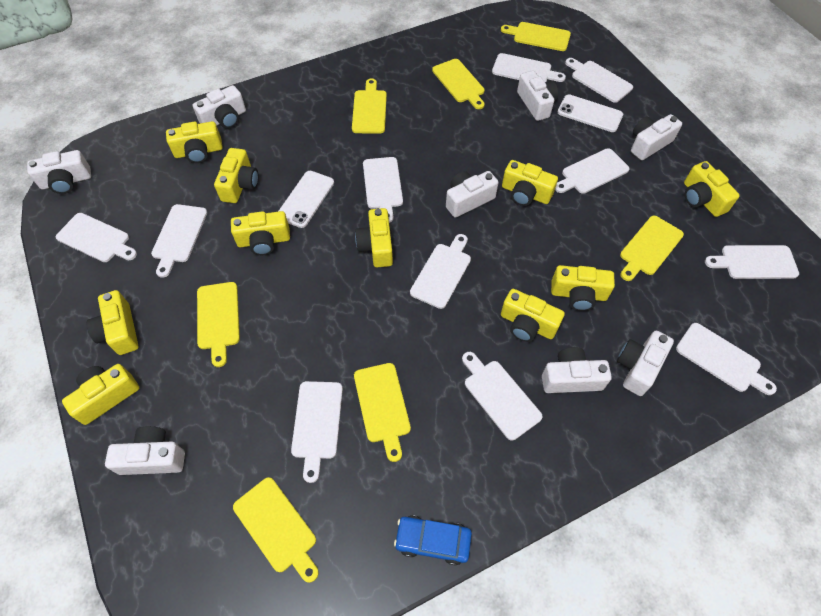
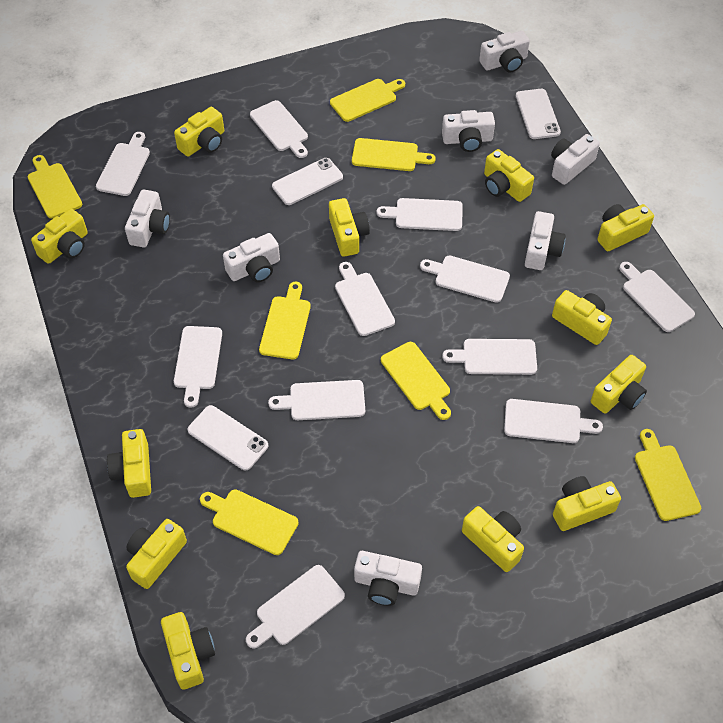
blue car: 1 -> 0
white camera: 8 -> 7
white phone: 2 -> 3
yellow camera: 10 -> 12

